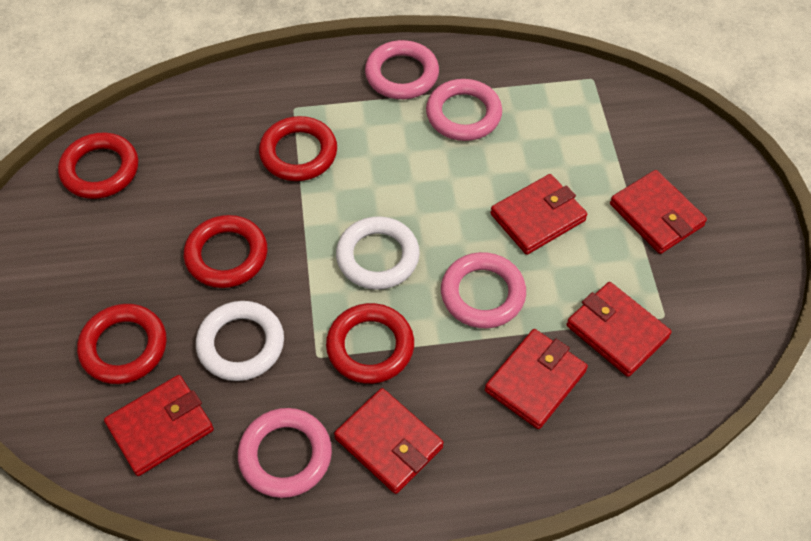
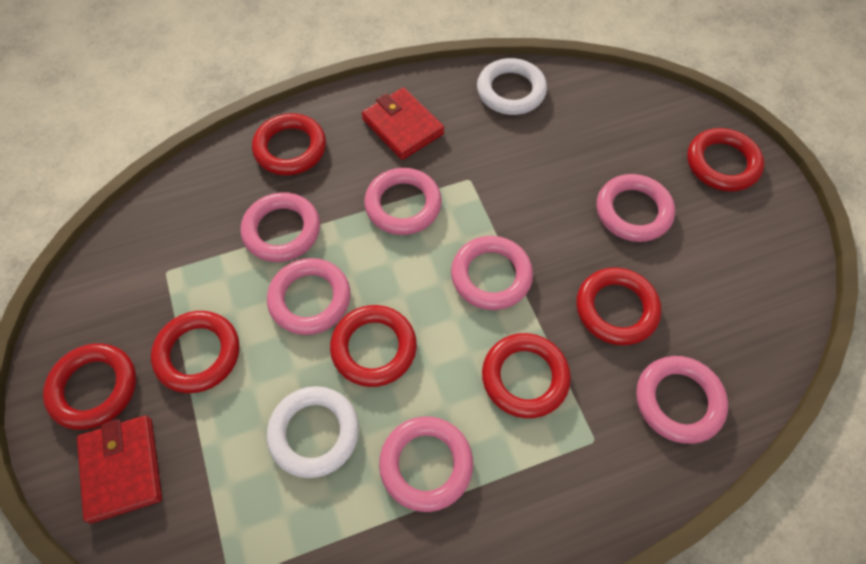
pink ring: 4 -> 7
red ring: 5 -> 7
red wallet: 6 -> 2

